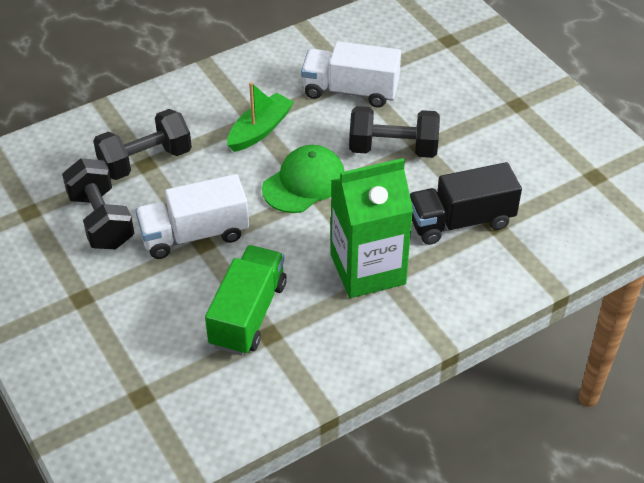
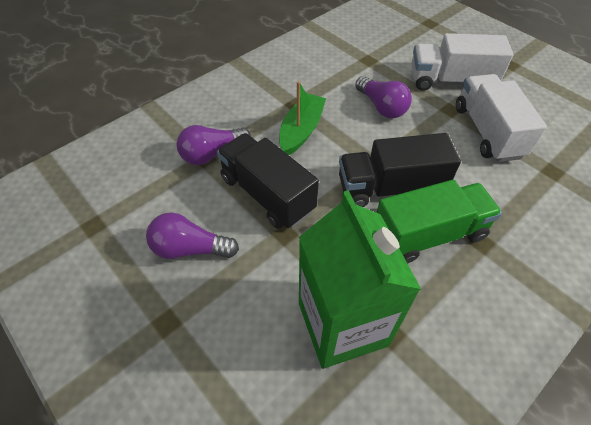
black dumbbell: 3 -> 0
black truck: 1 -> 2
green cap: 1 -> 0
purple light bulb: 0 -> 3

